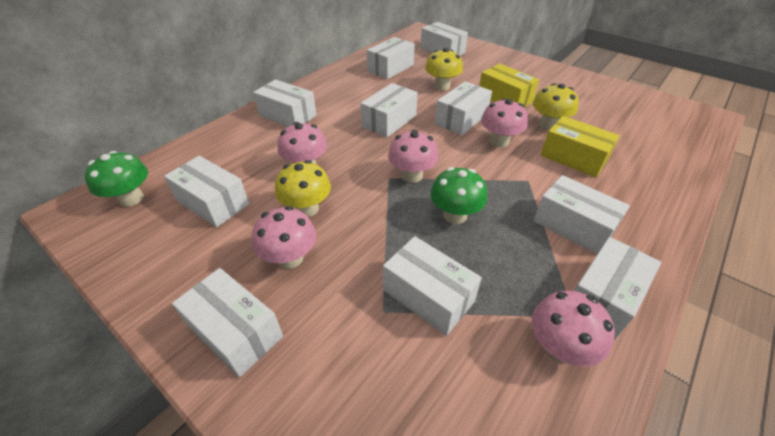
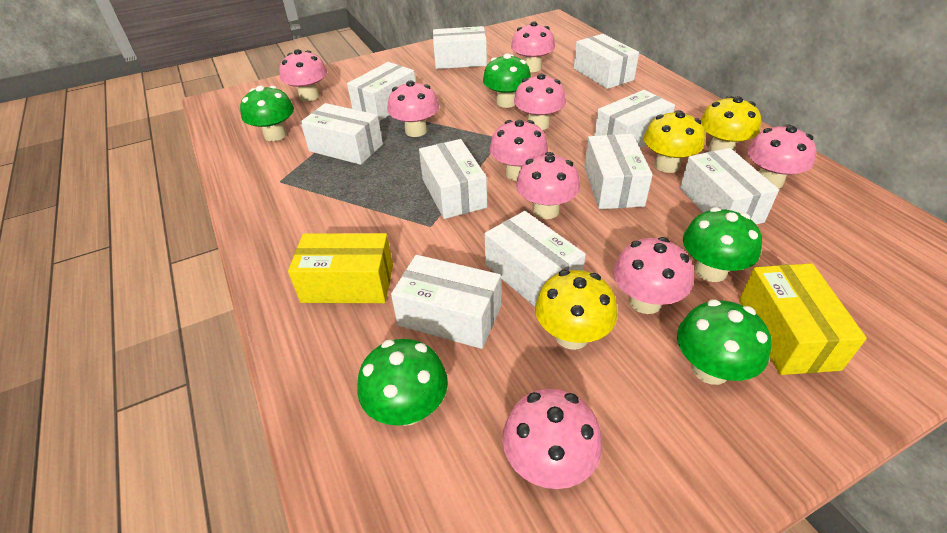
green mushroom: 2 -> 5
pink mushroom: 5 -> 9

